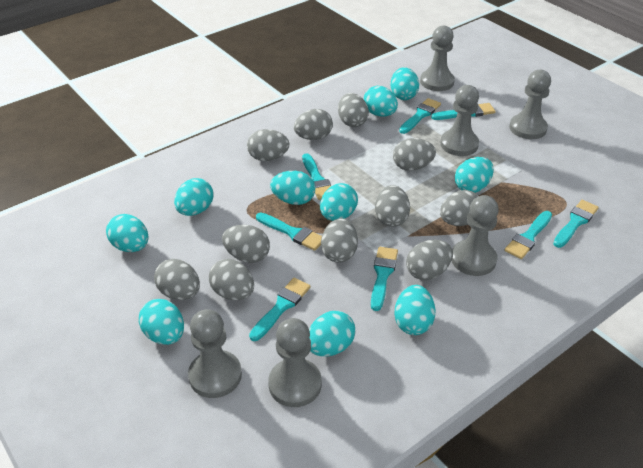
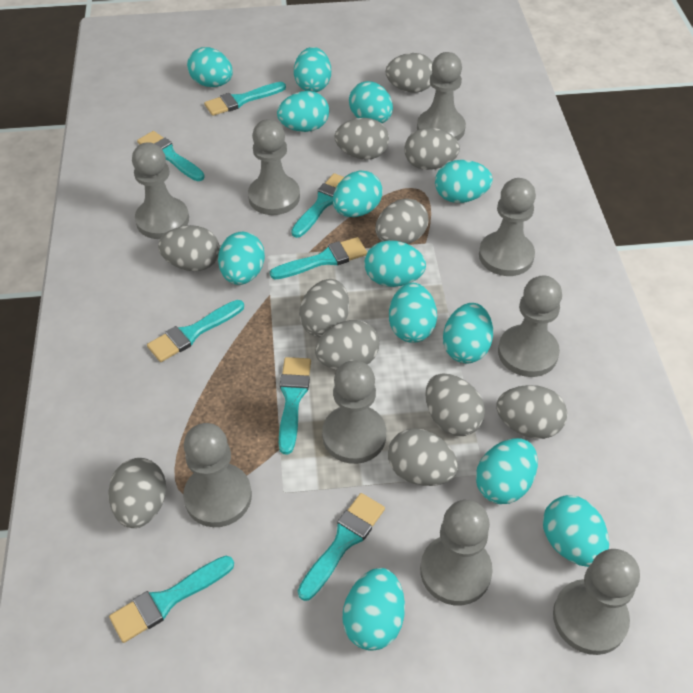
grey pawn: 6 -> 9
turquoise egg: 10 -> 13

